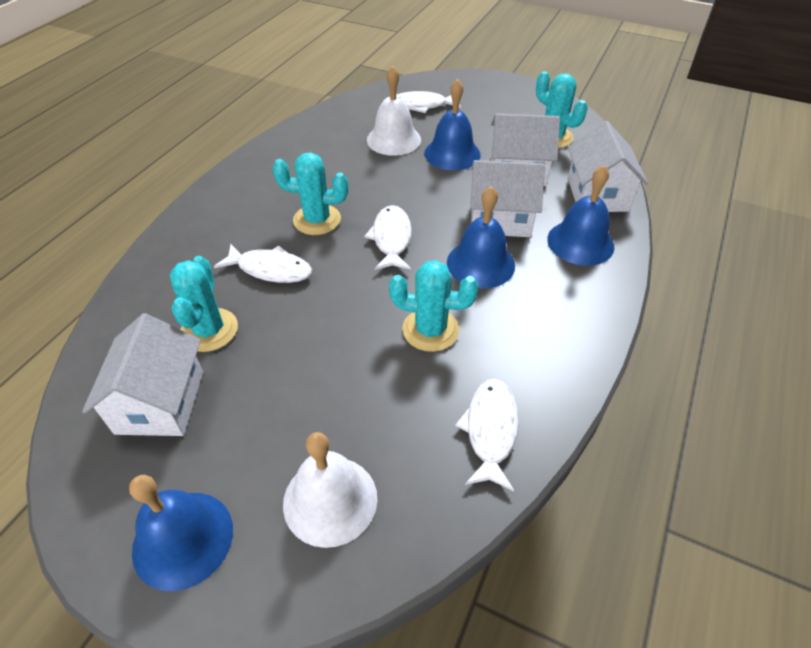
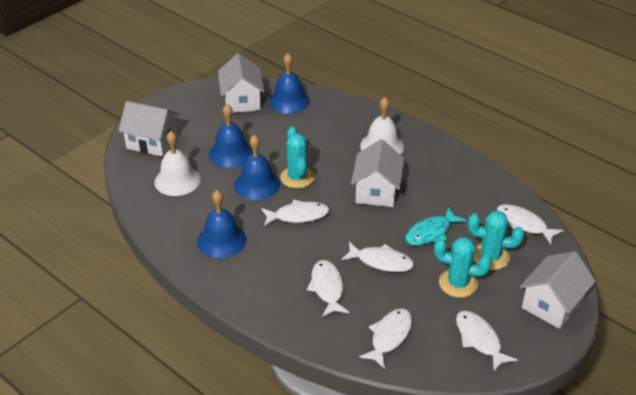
turquoise cactus: 4 -> 3
turquoise fish: 0 -> 1
white fish: 4 -> 6

